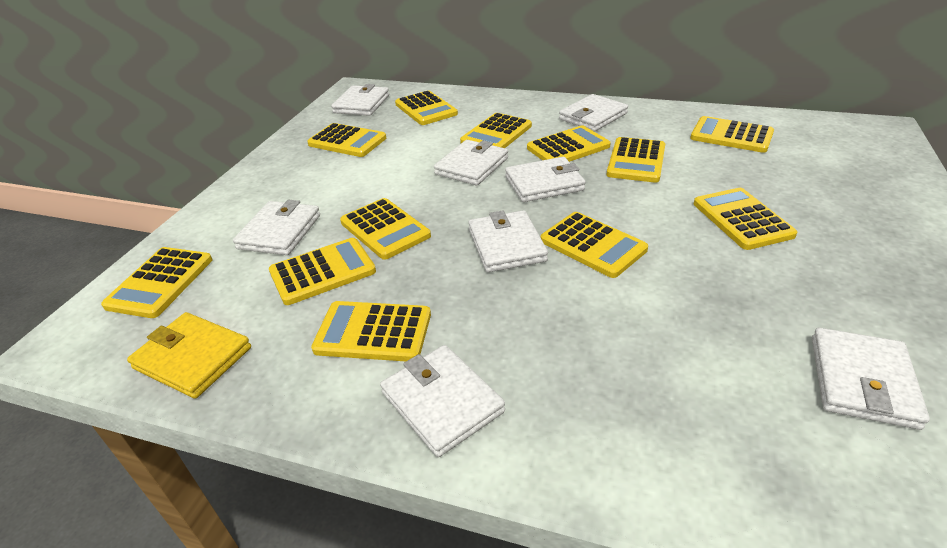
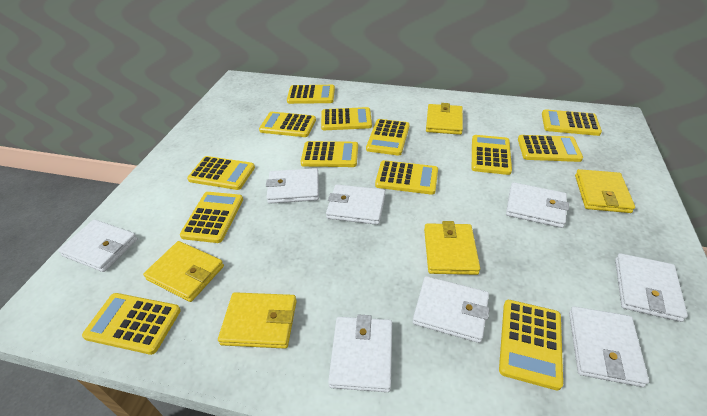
yellow calculator: 12 -> 13
yellow wallet: 1 -> 5

